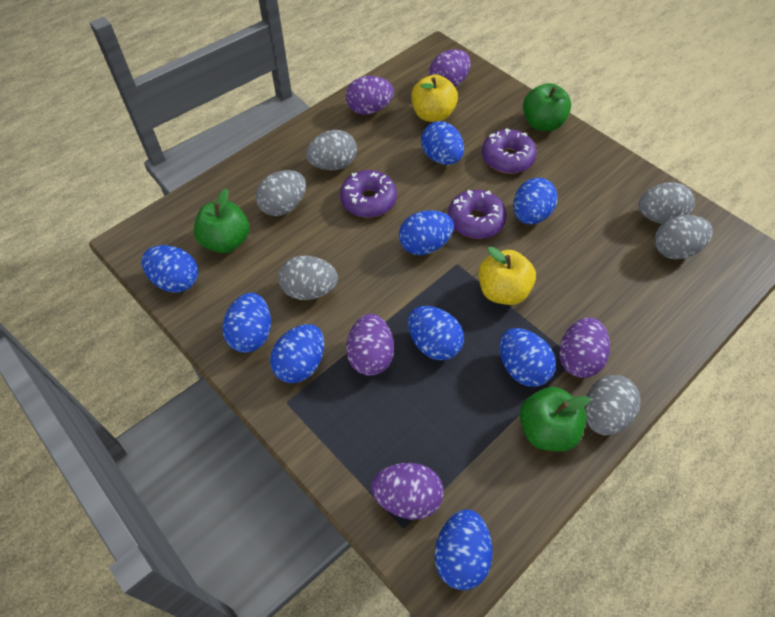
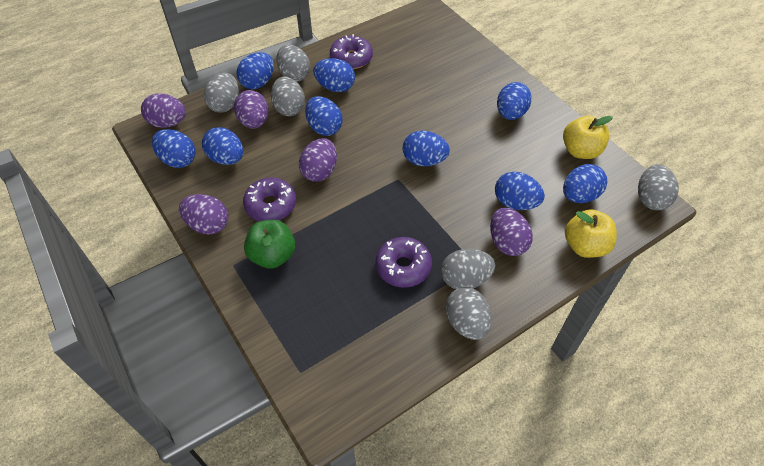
green apple: 3 -> 1

